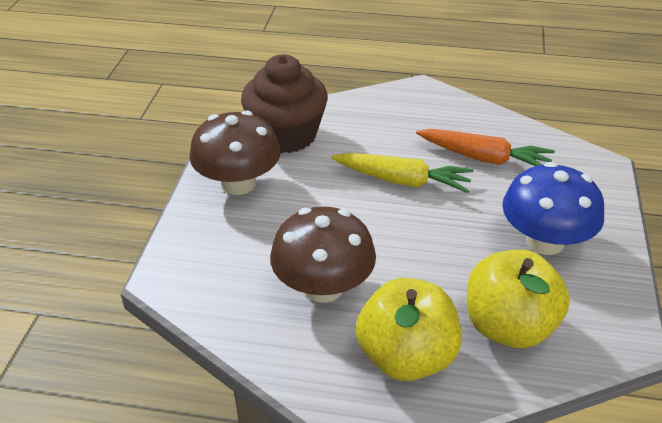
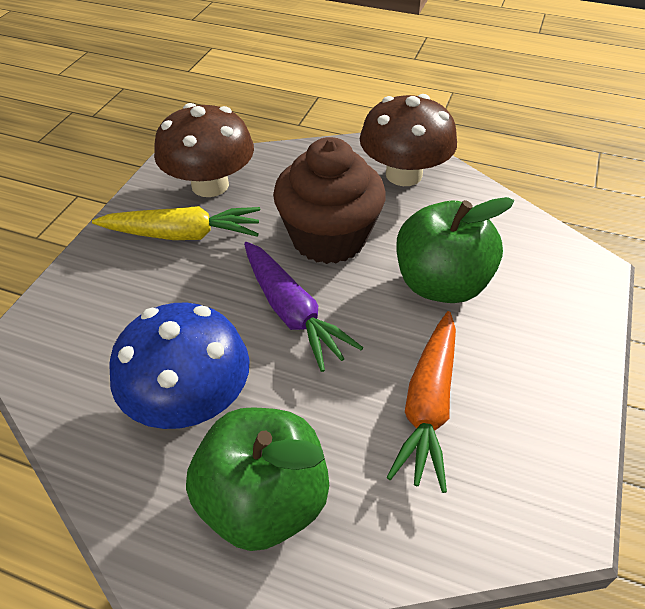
green apple: 0 -> 2
purple carrot: 0 -> 1
yellow apple: 2 -> 0

